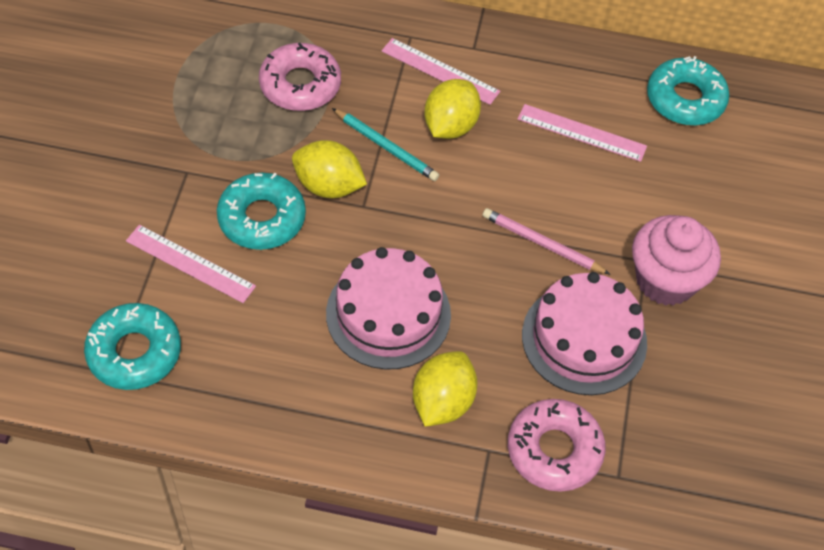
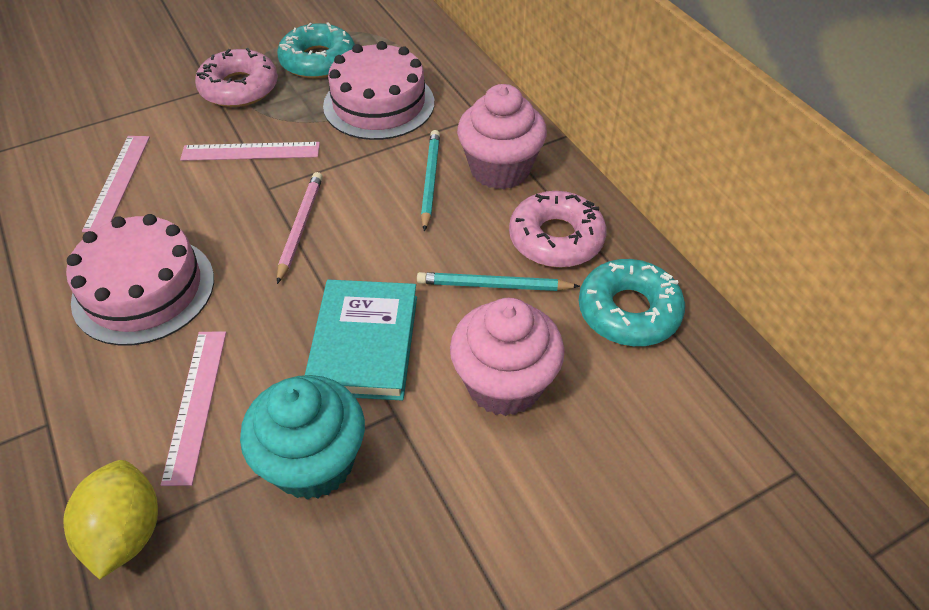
pink cupcake: 1 -> 2
turquoise book: 0 -> 1
turquoise cupcake: 0 -> 1
turquoise donut: 3 -> 2
turquoise pencil: 1 -> 2
yellow lemon: 3 -> 1

